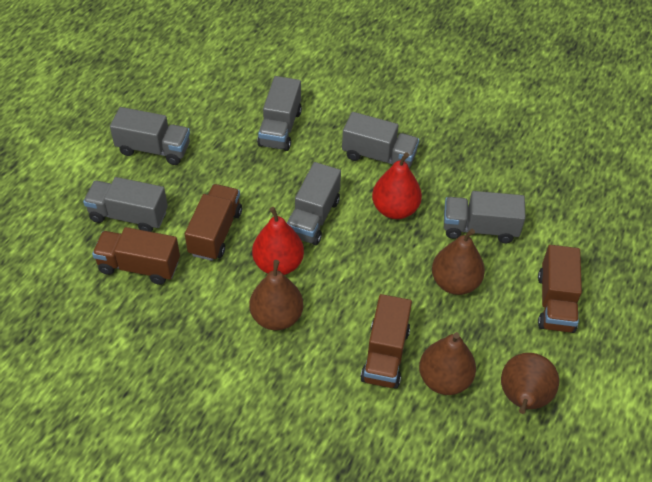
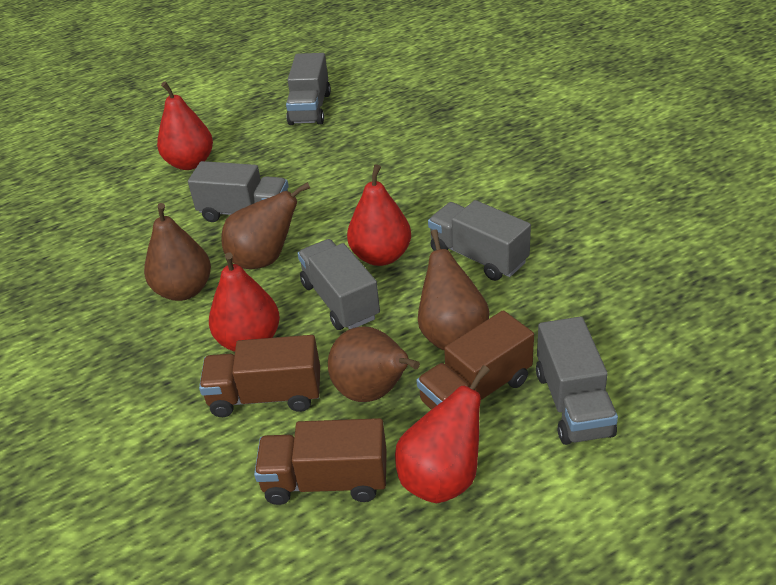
brown truck: 4 -> 3
grey truck: 6 -> 5
red pear: 2 -> 4

